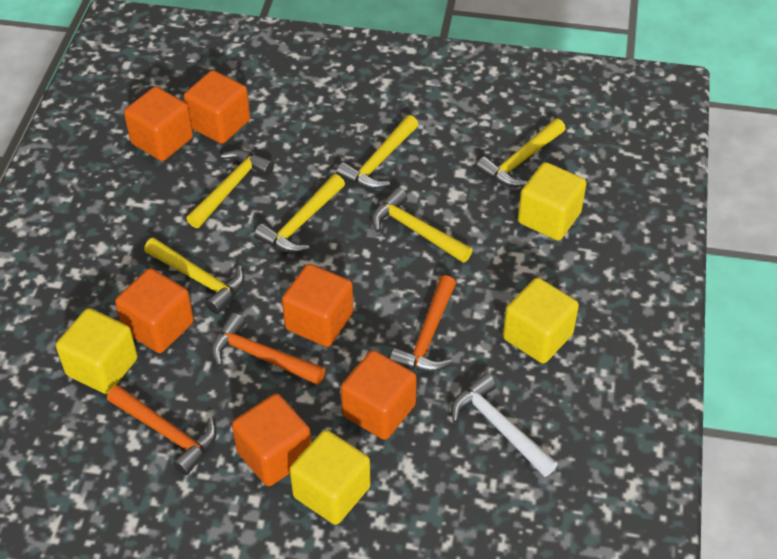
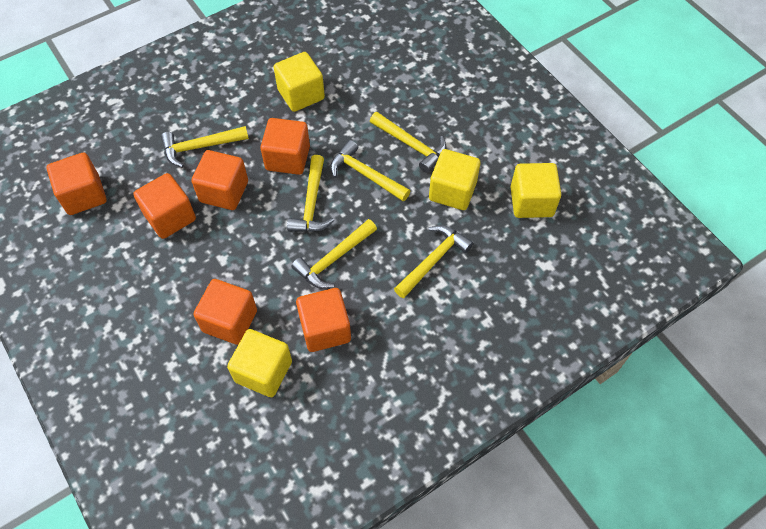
orange hammer: 3 -> 0
white hammer: 1 -> 0

